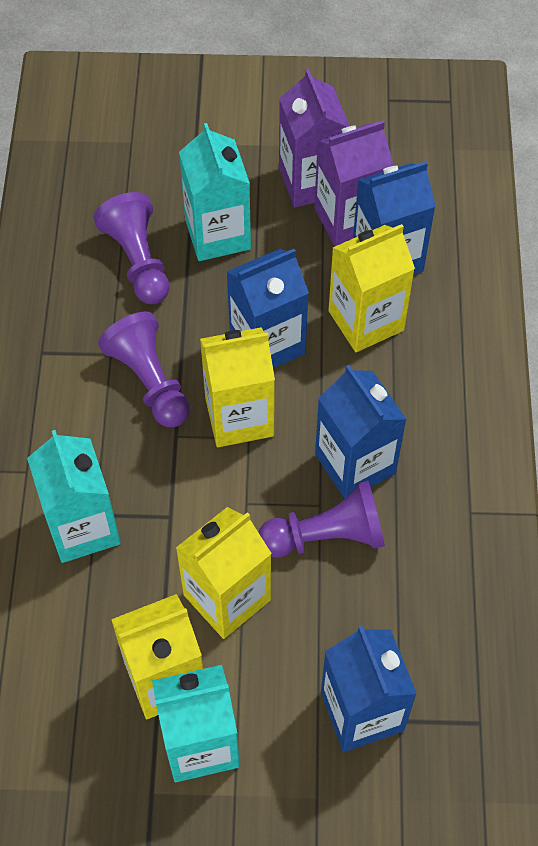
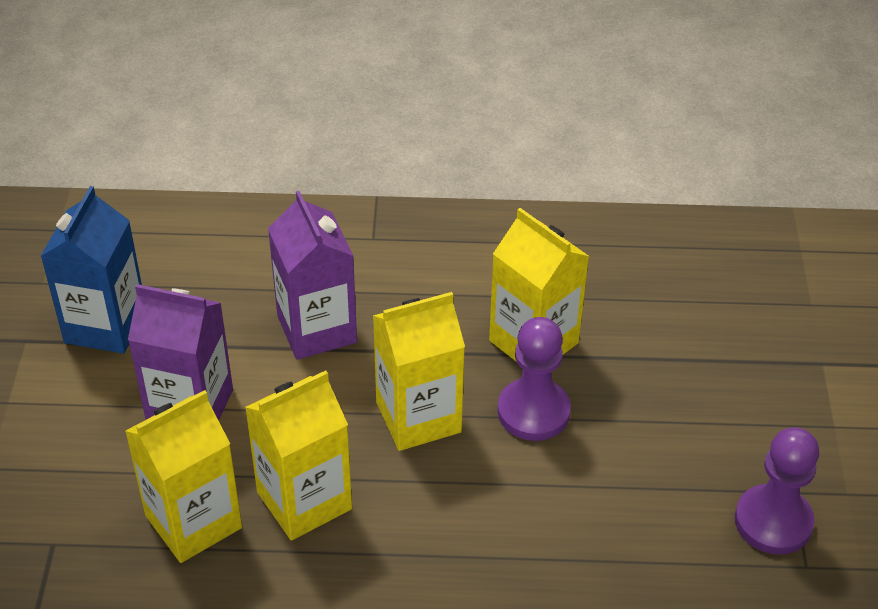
blue carton: 4 -> 1
purple pawn: 3 -> 2
turquoise carton: 3 -> 0

